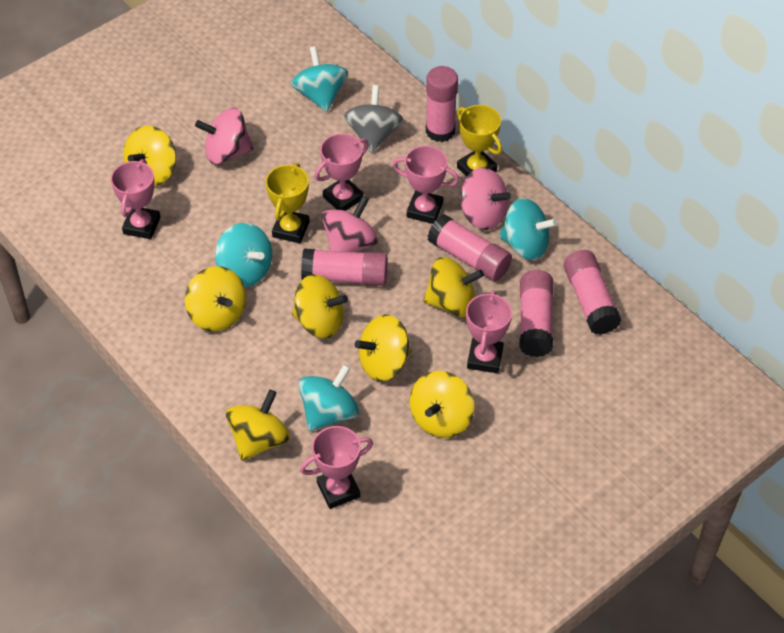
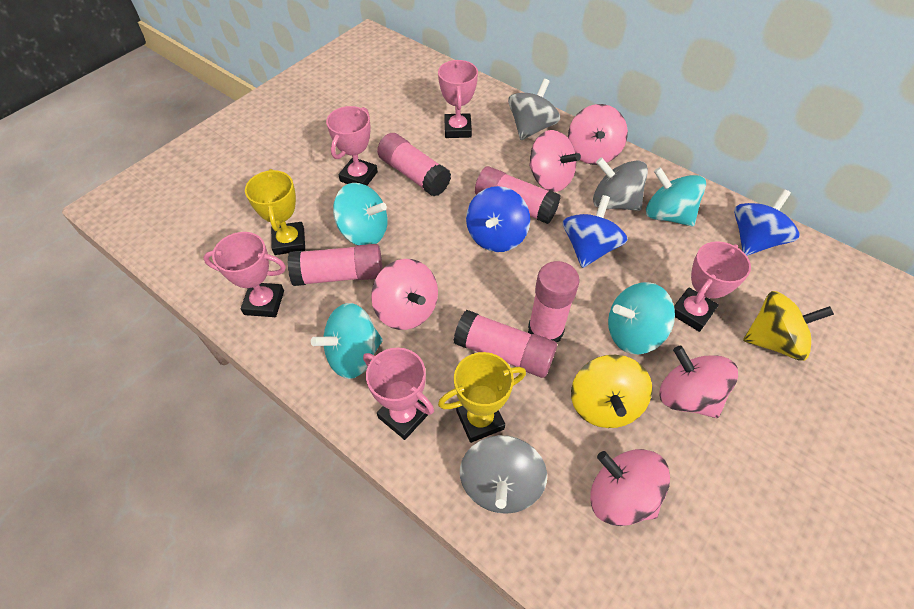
blue spinning top: 0 -> 3
grey spinning top: 1 -> 3
pink spinning top: 3 -> 5
yellow spinning top: 7 -> 2

